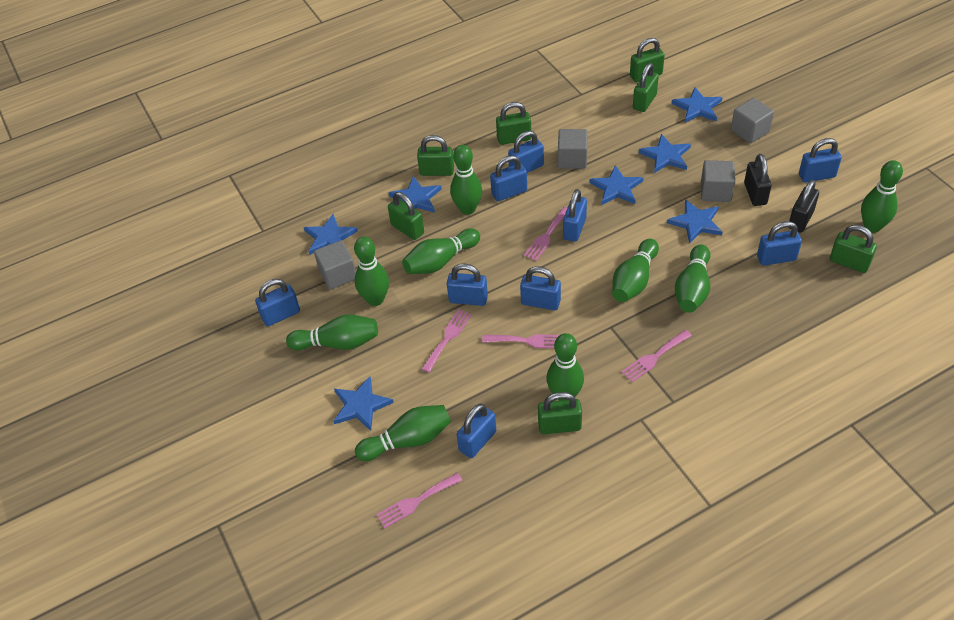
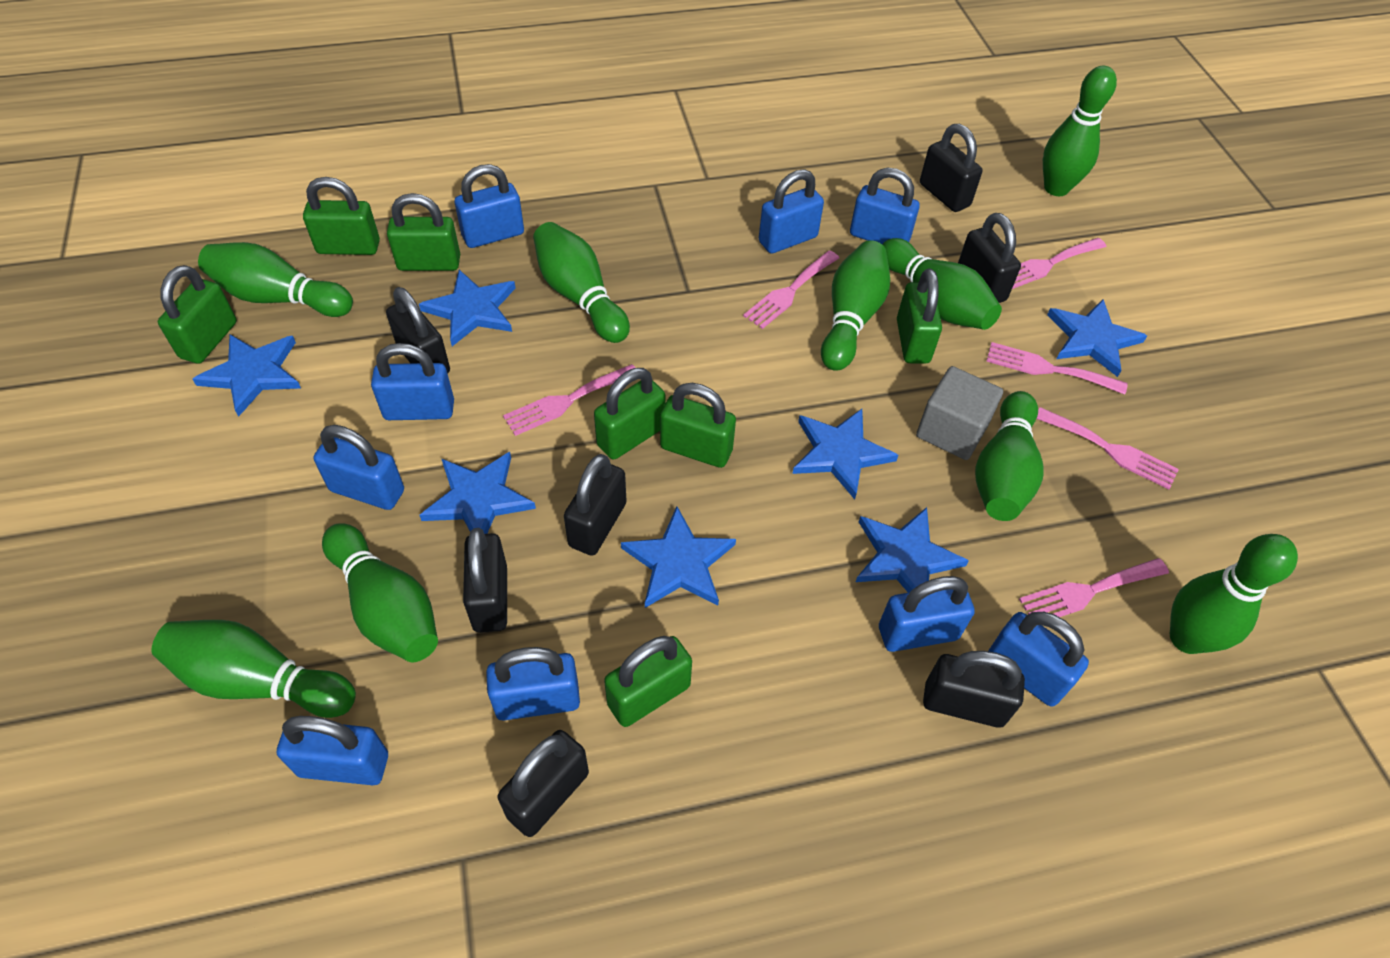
black padlock: 2 -> 7
grey cube: 4 -> 1
pink fork: 5 -> 6

